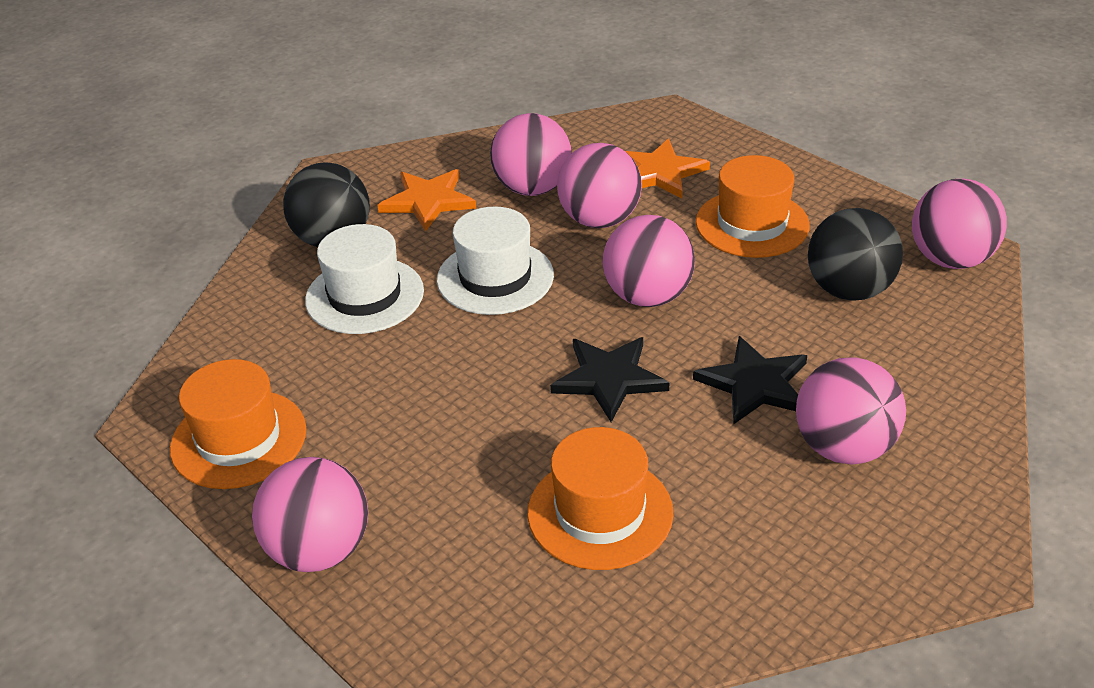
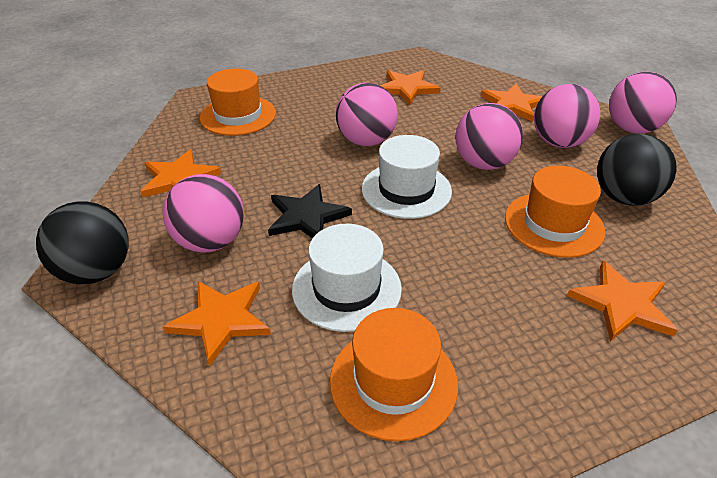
black star: 2 -> 1
orange star: 2 -> 5
pink ball: 6 -> 5

